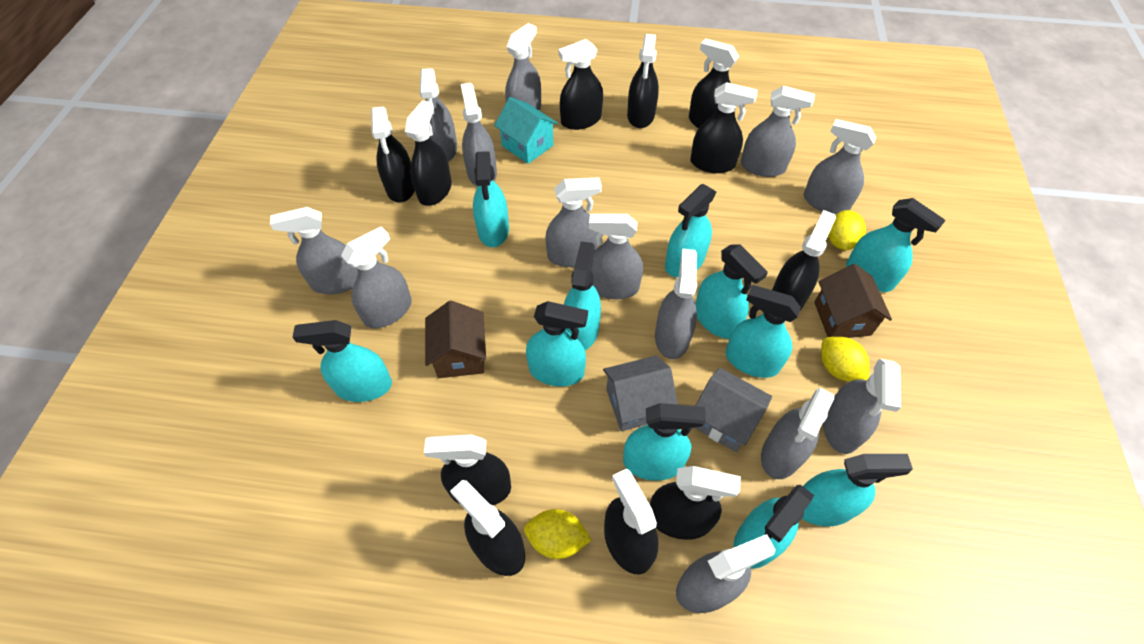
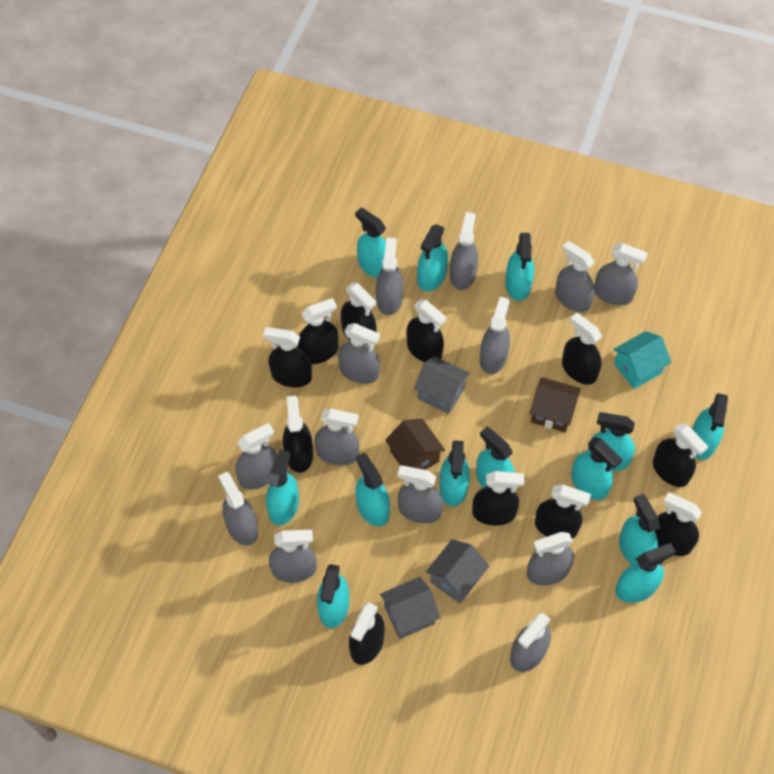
grey house: 2 -> 3
turquoise spray bottle: 11 -> 13
yellow lemon: 3 -> 0

